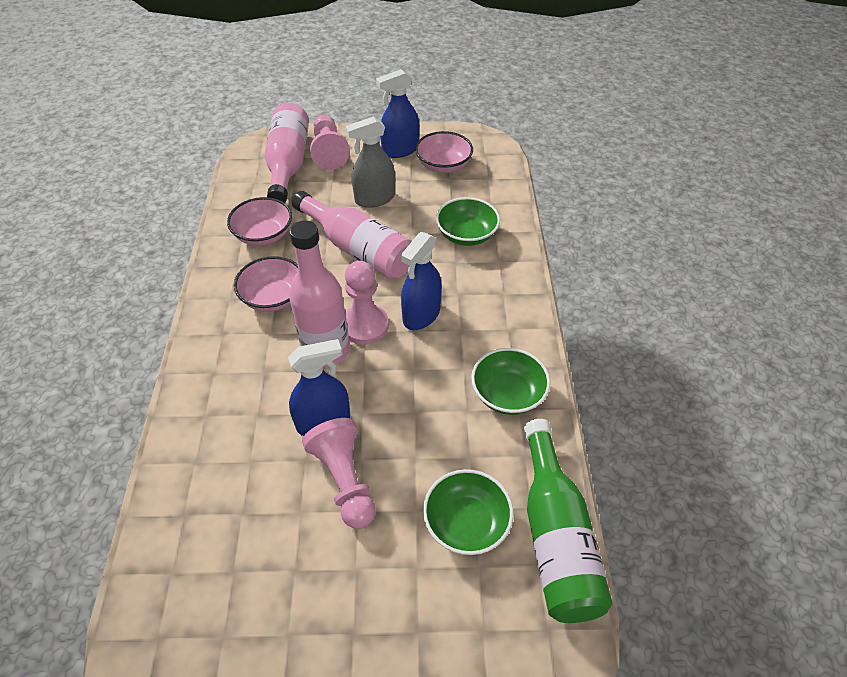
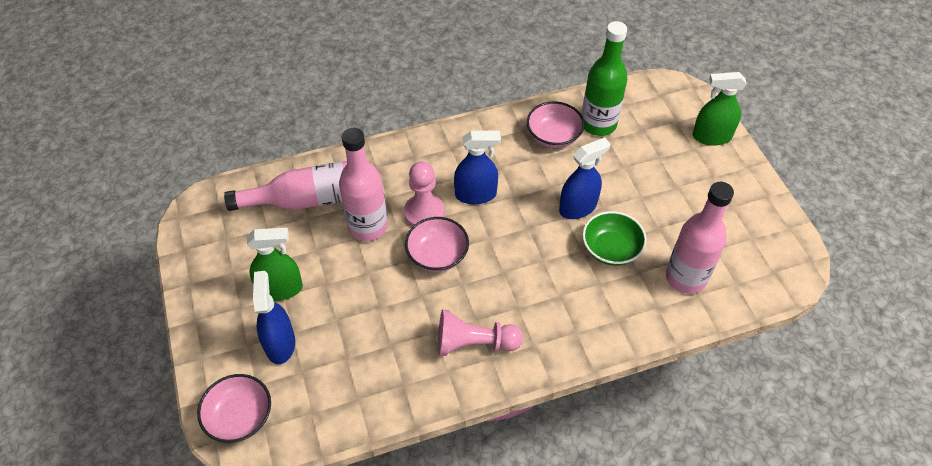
green bowl: 3 -> 1
green spray bottle: 0 -> 2
grey spray bottle: 1 -> 0
pink pawn: 3 -> 2

